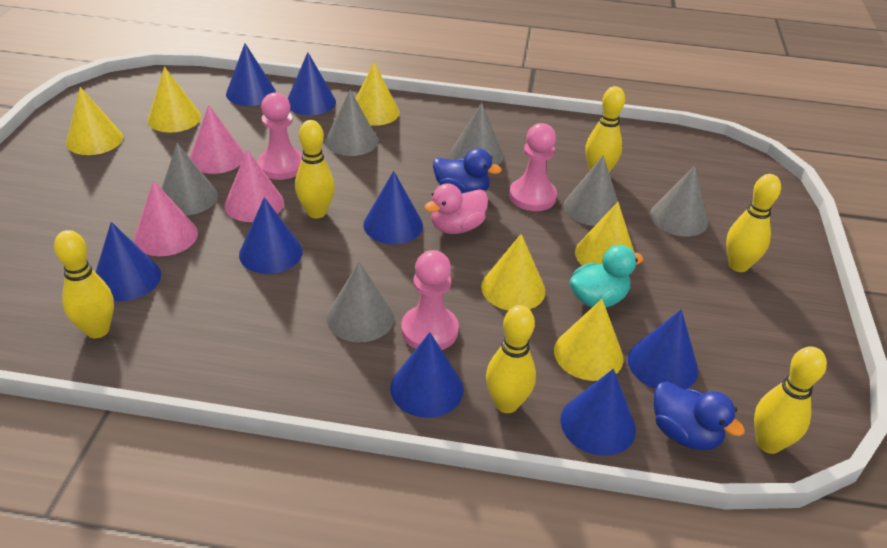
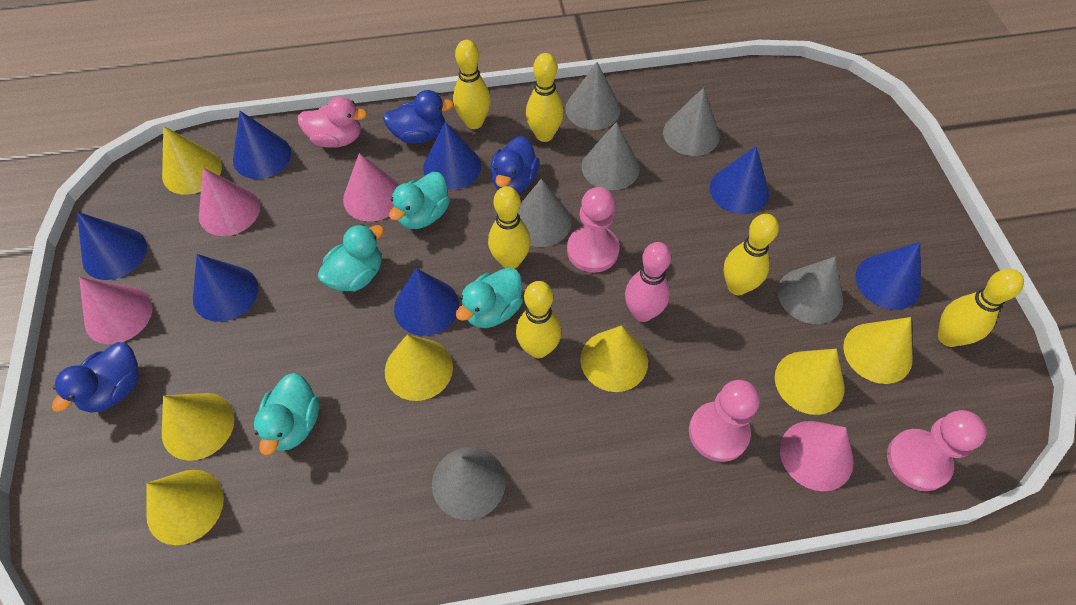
blue cone: 8 -> 7
blue duck: 2 -> 3
pink bowling pin: 0 -> 1
pink cone: 3 -> 4
turquoise duck: 1 -> 4
yellow cone: 6 -> 7

